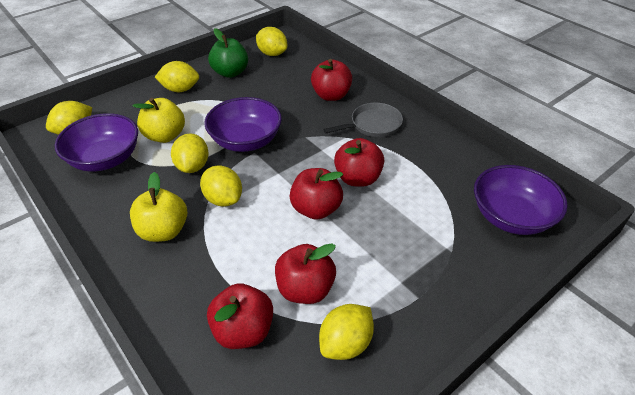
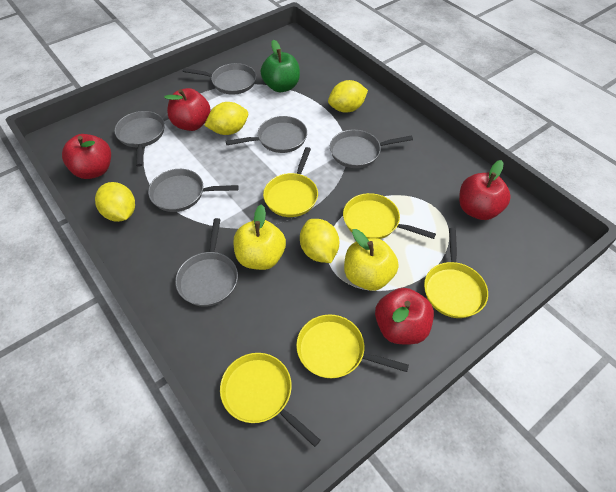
grey pan: 1 -> 6
purple bowl: 3 -> 0
red apple: 5 -> 4
yellow lemon: 6 -> 4
yellow pan: 0 -> 5

